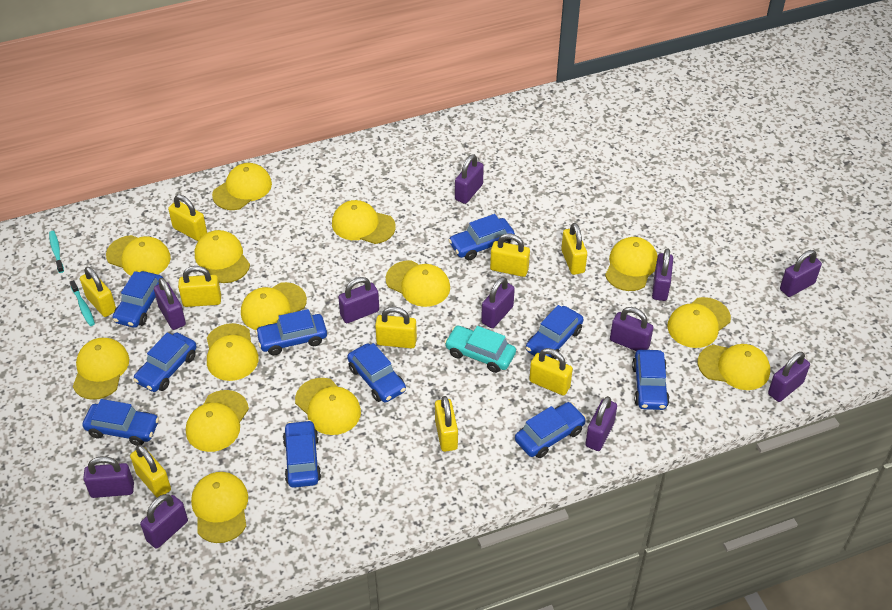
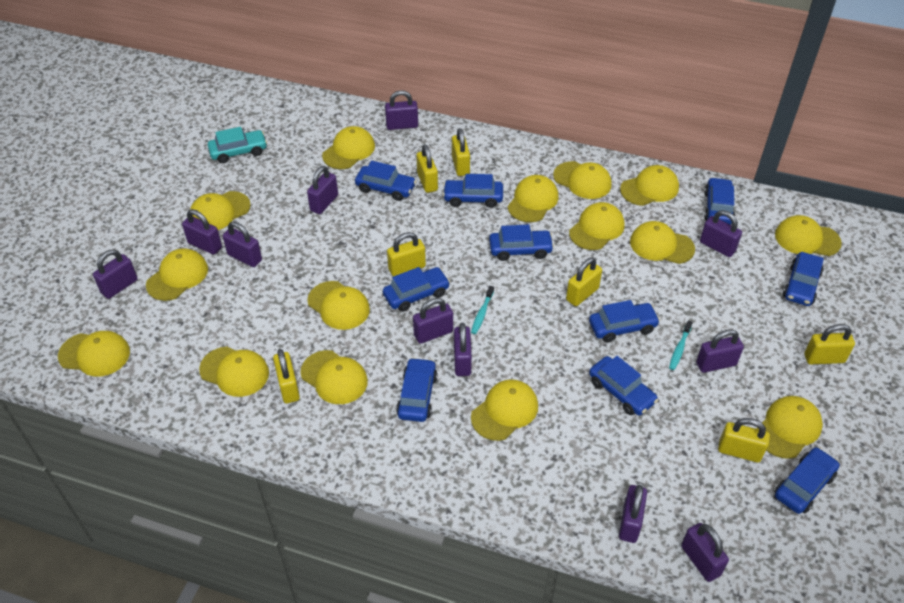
yellow cap: 14 -> 15
yellow padlock: 9 -> 7

